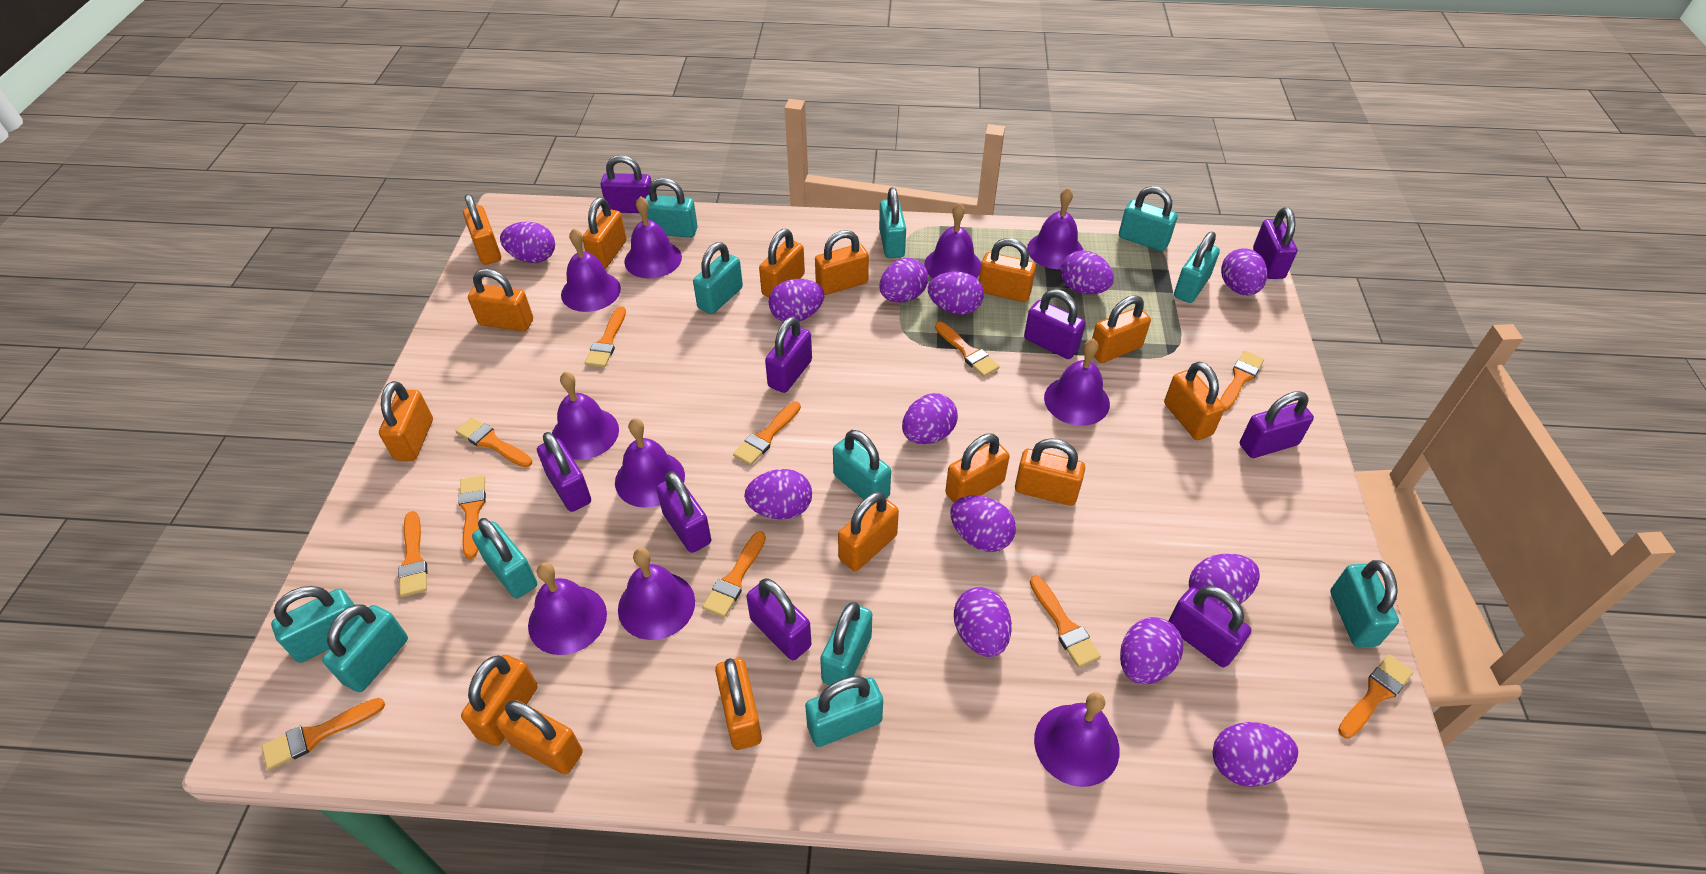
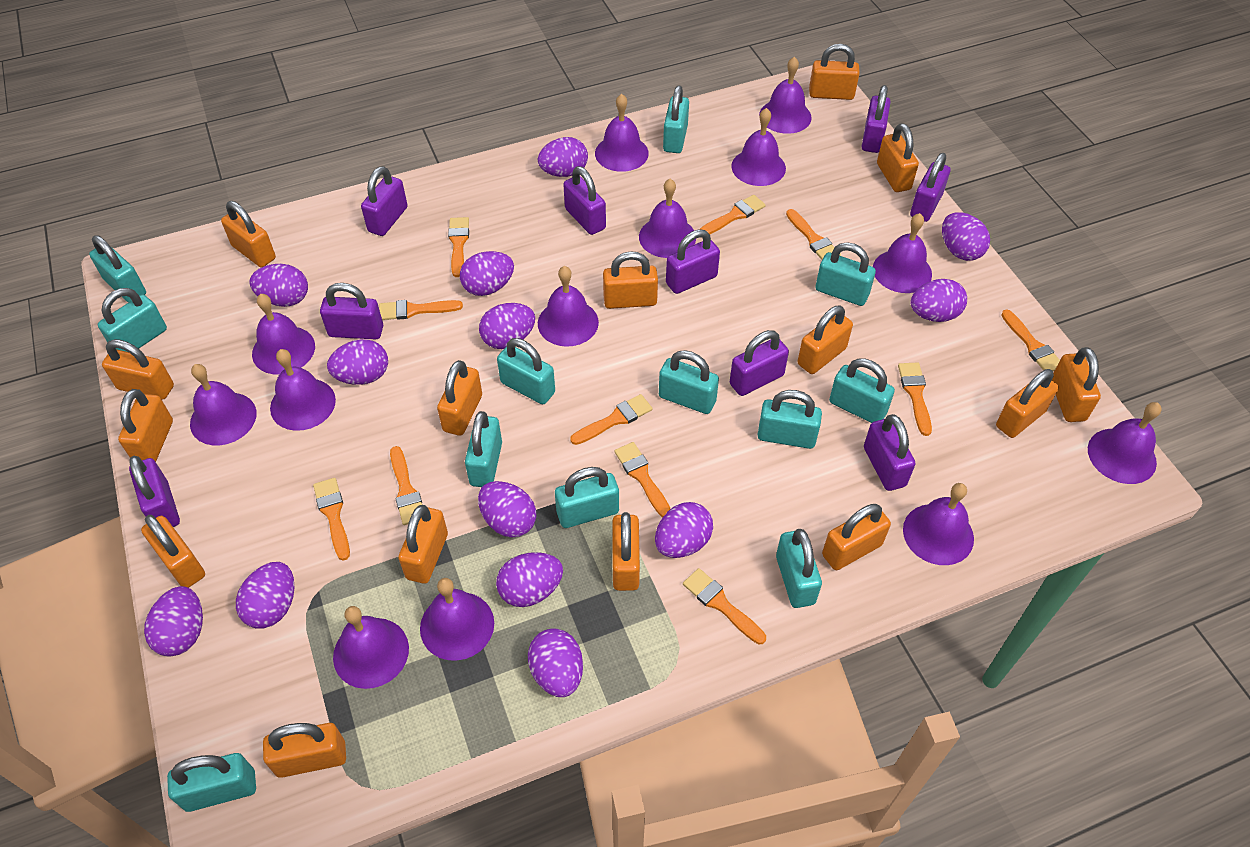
purple bell: 10 -> 13

